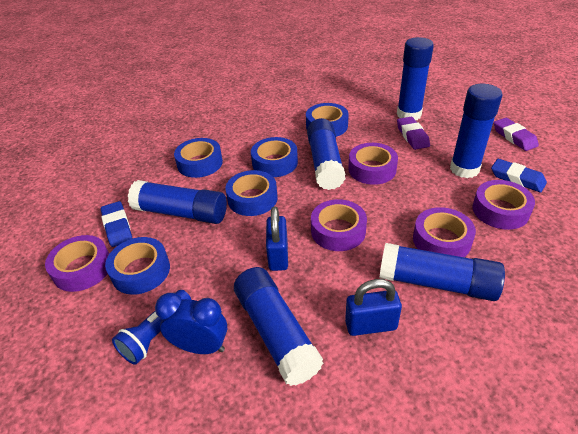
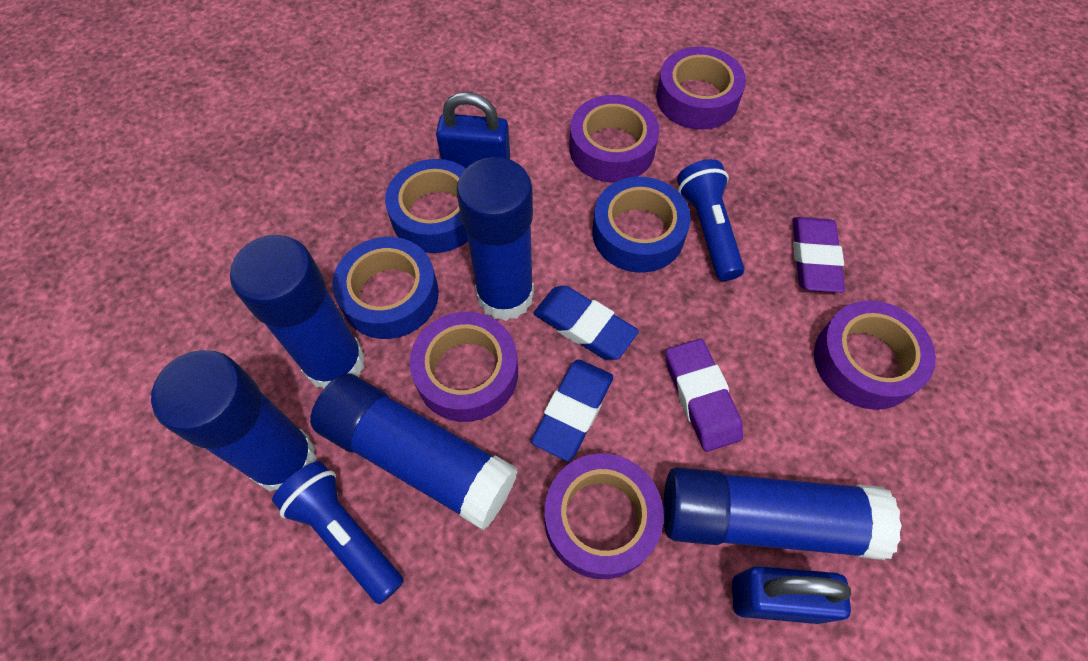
blue clock: 1 -> 0
blue flashlight: 1 -> 2
blue glue stick: 6 -> 5
blue tape: 5 -> 3

